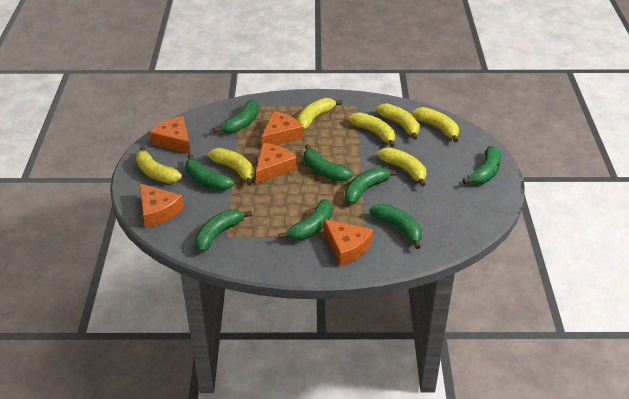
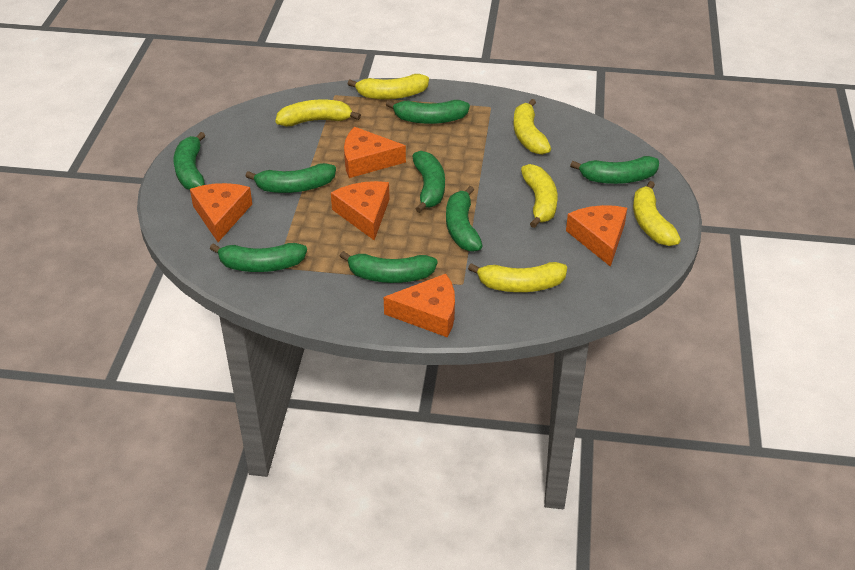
yellow banana: 7 -> 6

